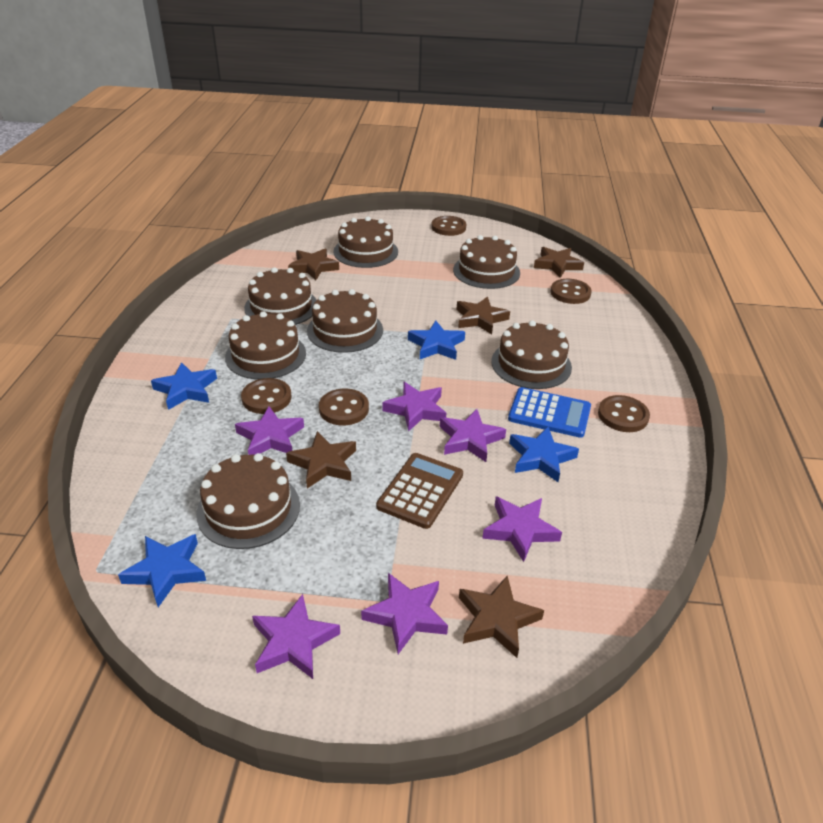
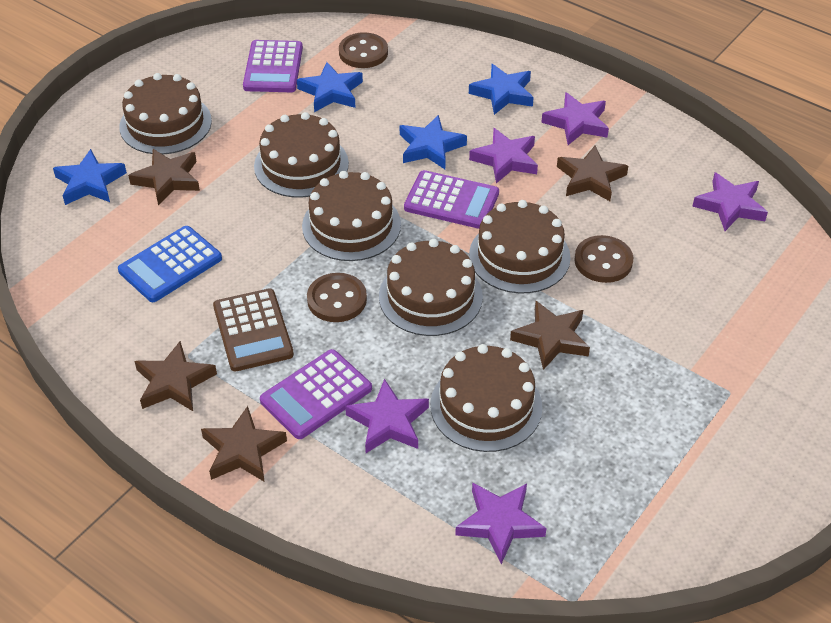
brown button: 5 -> 3
brown cake: 7 -> 6
purple calculator: 0 -> 3
purple star: 6 -> 5

